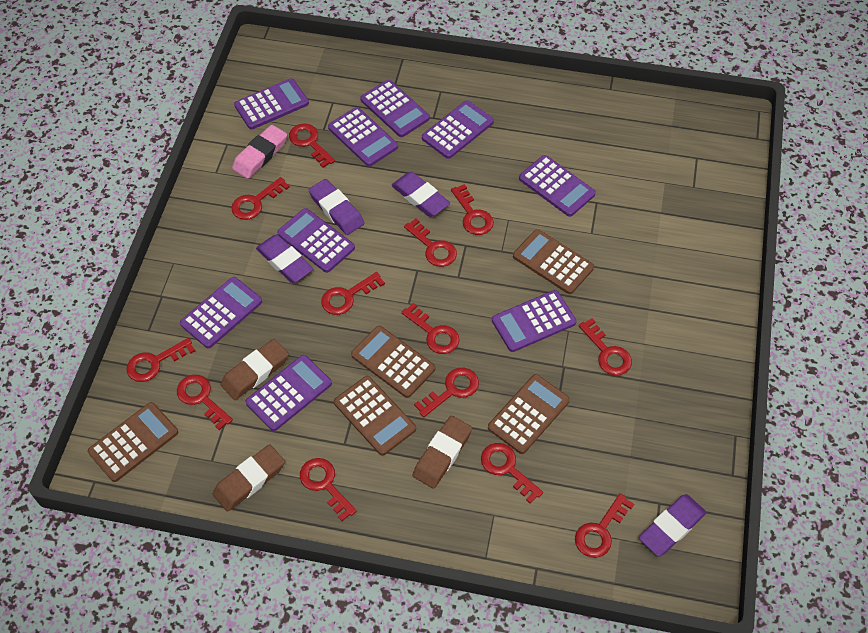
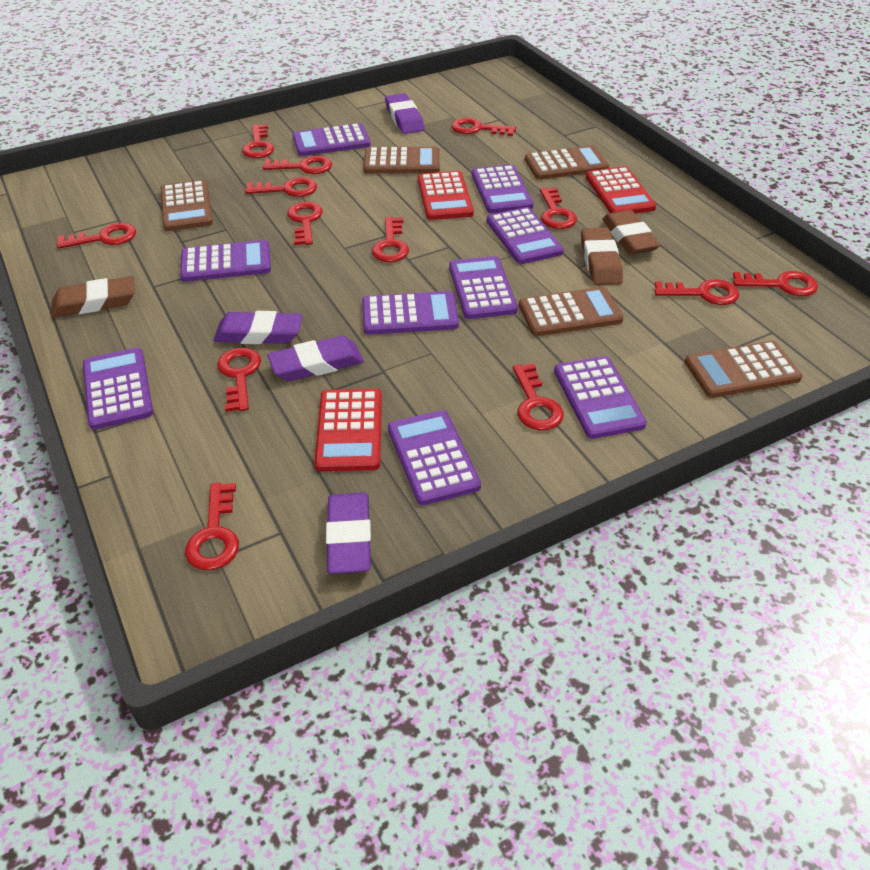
pink eraser: 1 -> 0
red calculator: 0 -> 3

